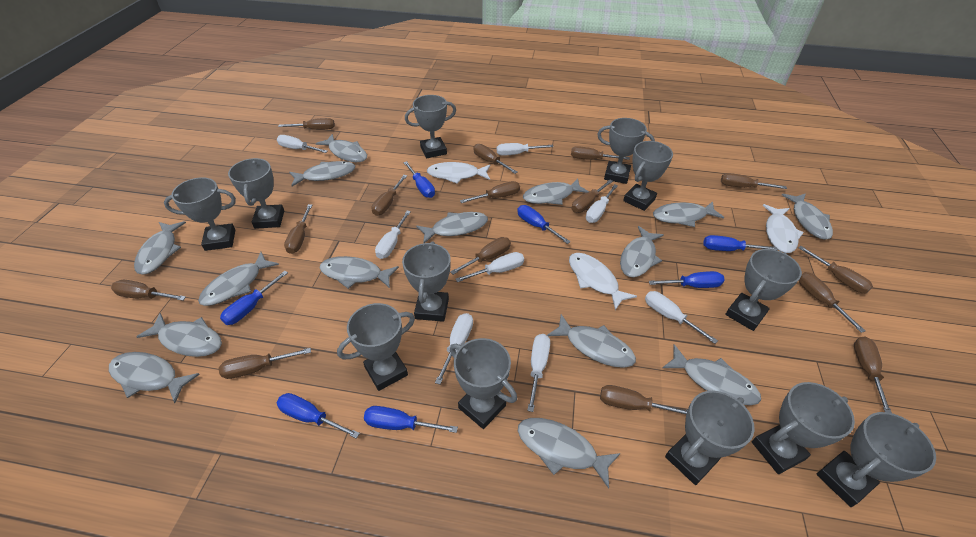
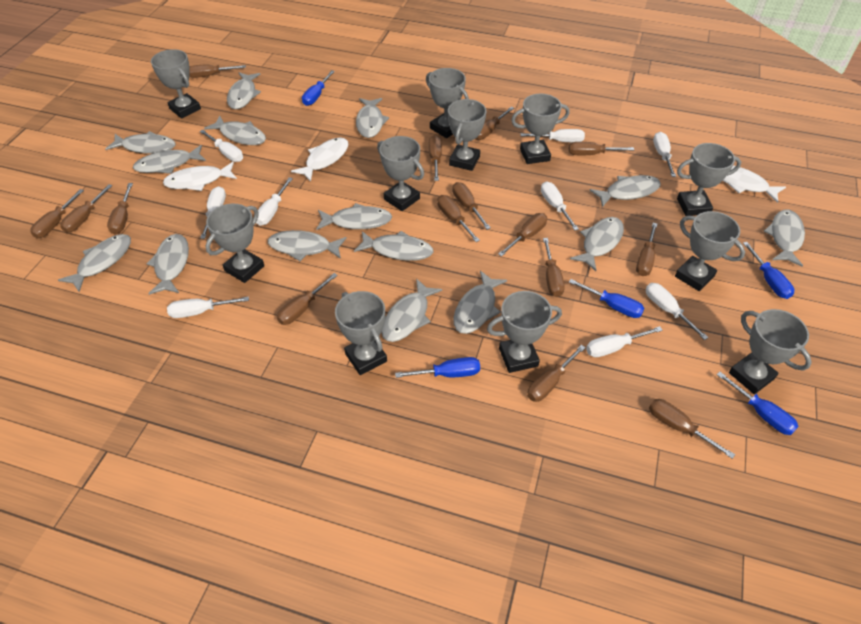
blue screwdriver: 7 -> 5
grey trophy: 12 -> 11
white screwdriver: 8 -> 9

